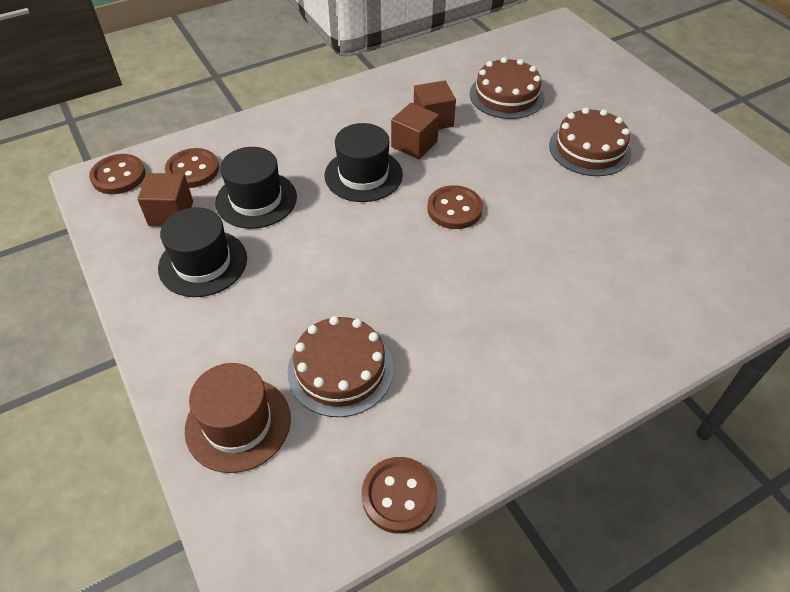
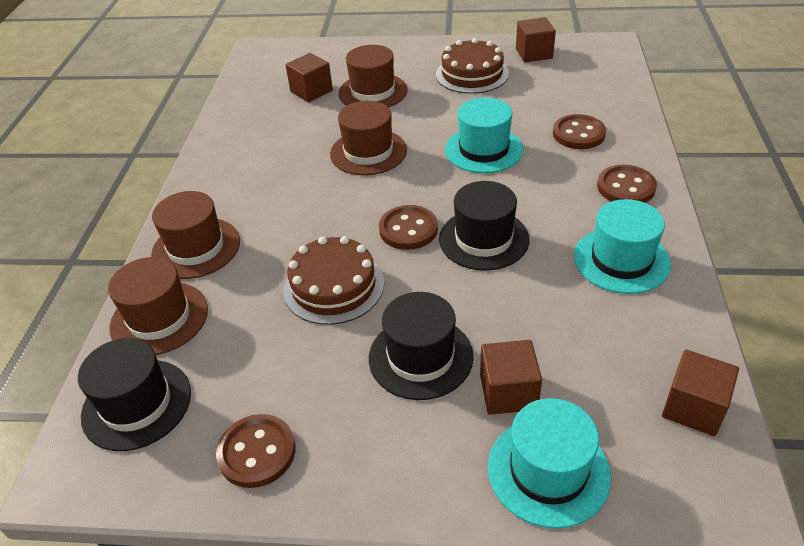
brown cake: 3 -> 2
brown cube: 3 -> 4
brown hat: 1 -> 4
turquoise hat: 0 -> 3

